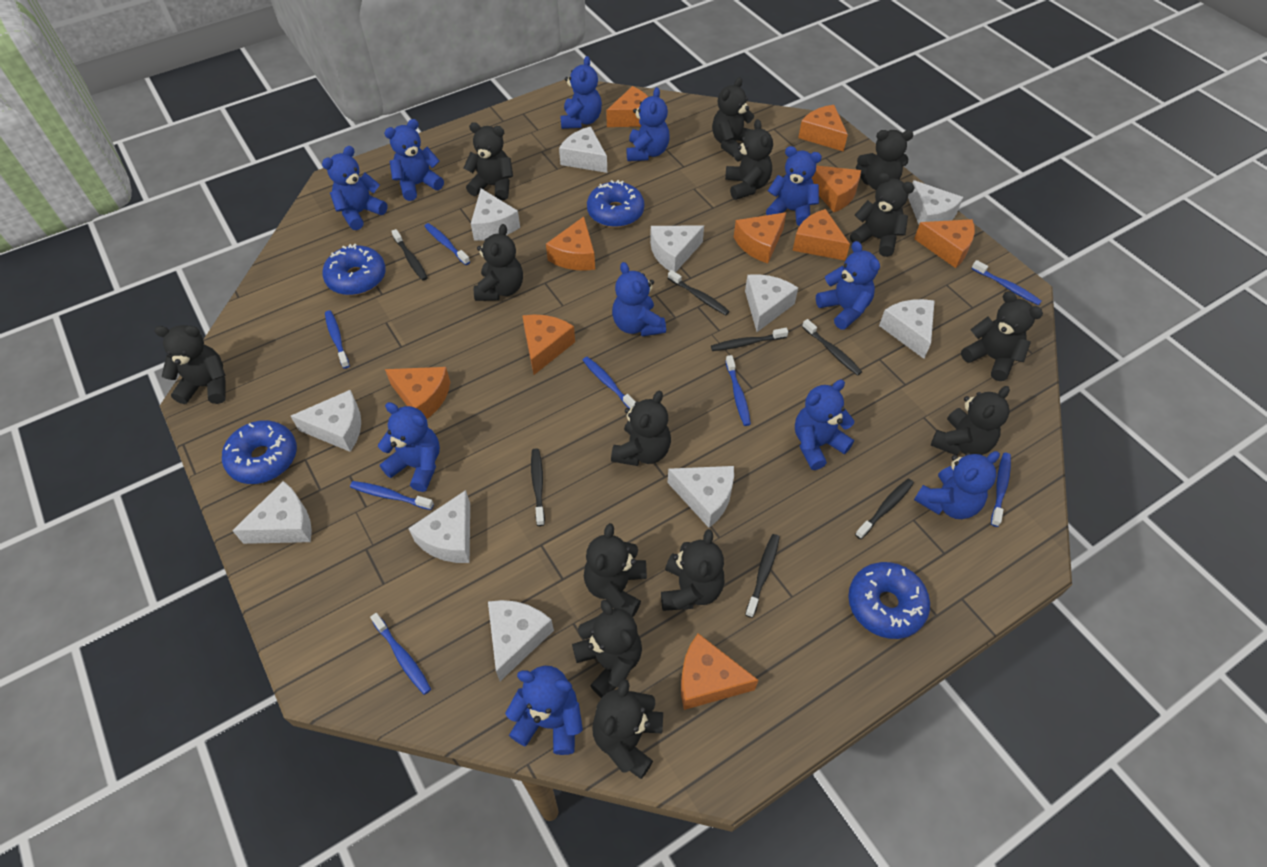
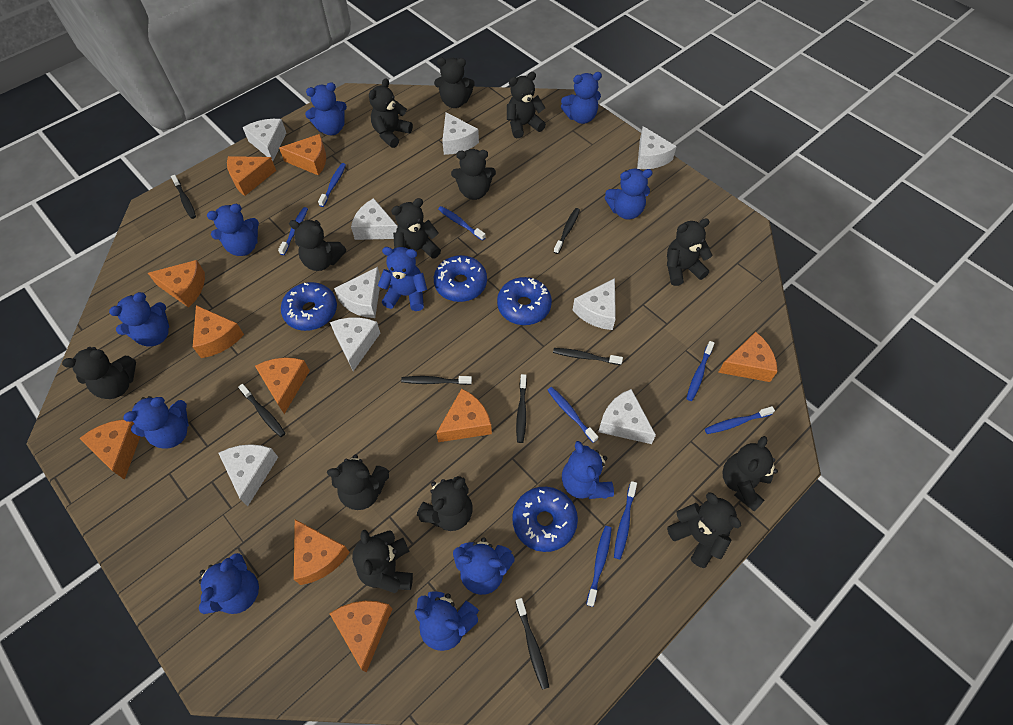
black teddy bear: 14 -> 13
white cheese: 11 -> 9

